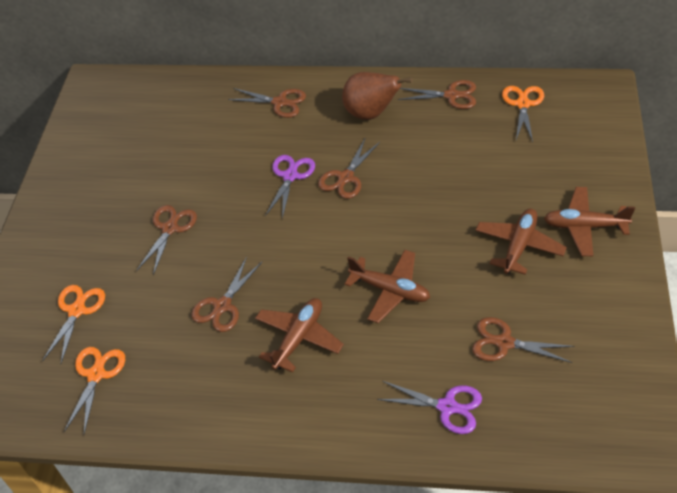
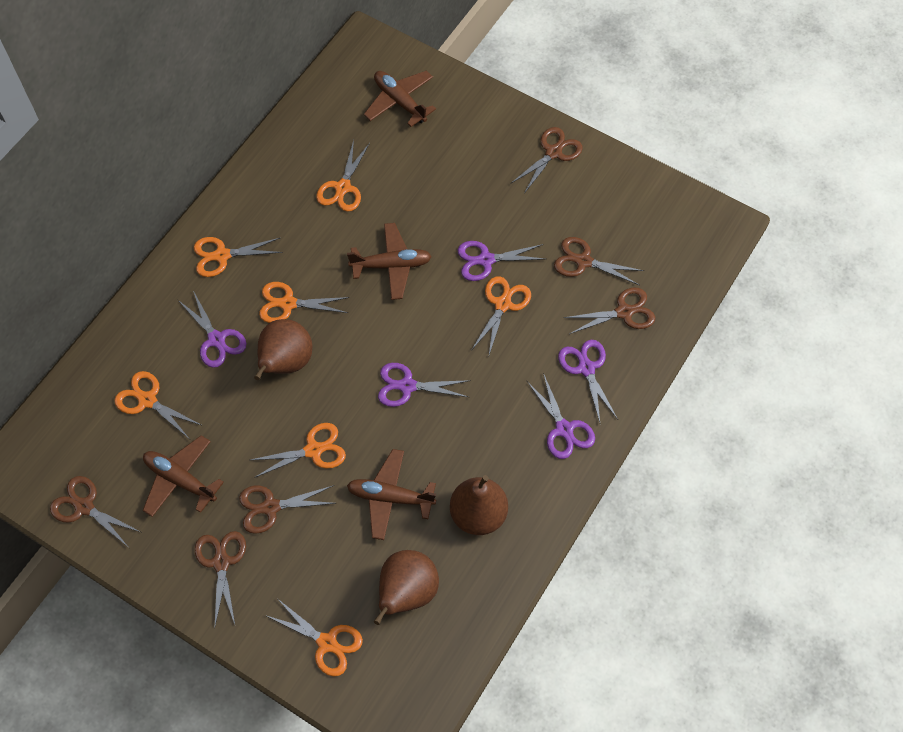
brown pear: 1 -> 3
orange scissors: 3 -> 7
purple scissors: 2 -> 5

